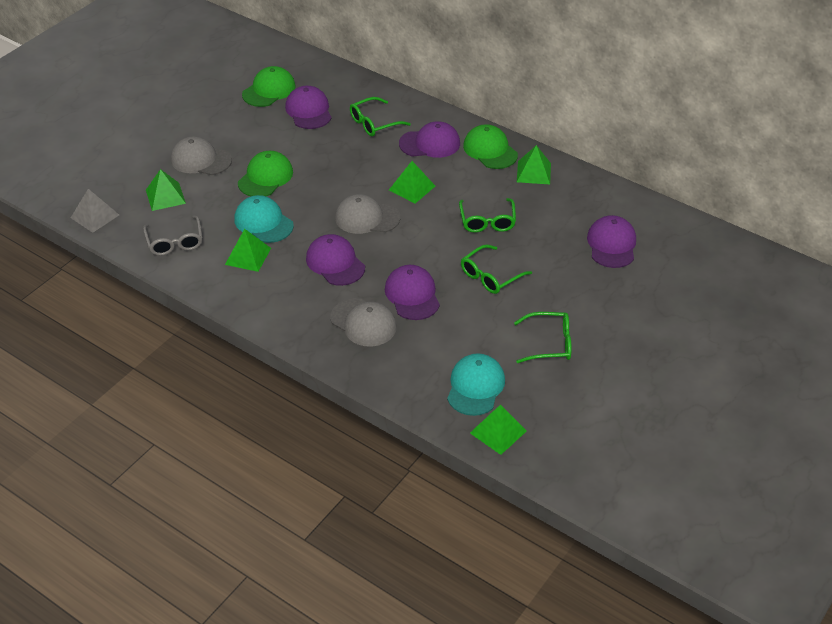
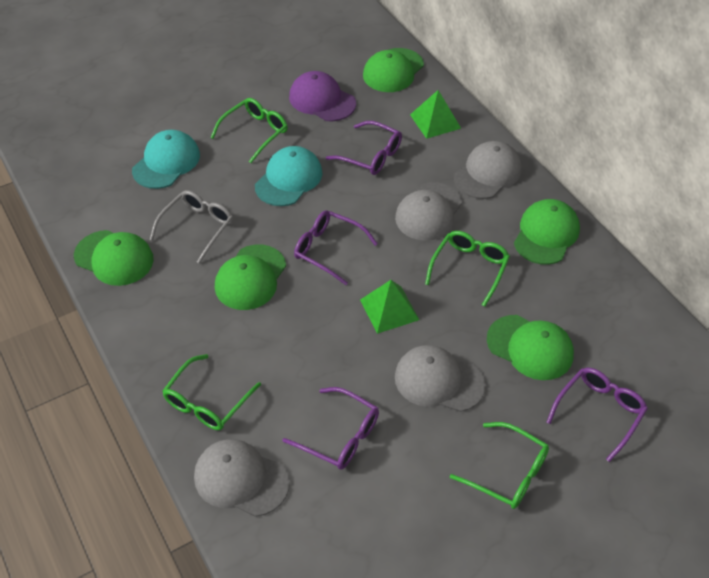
green cap: 3 -> 5
green pyramid: 5 -> 2
grey cap: 3 -> 4
grey pyramid: 1 -> 0
purple cap: 5 -> 1
purple glasses: 0 -> 4

